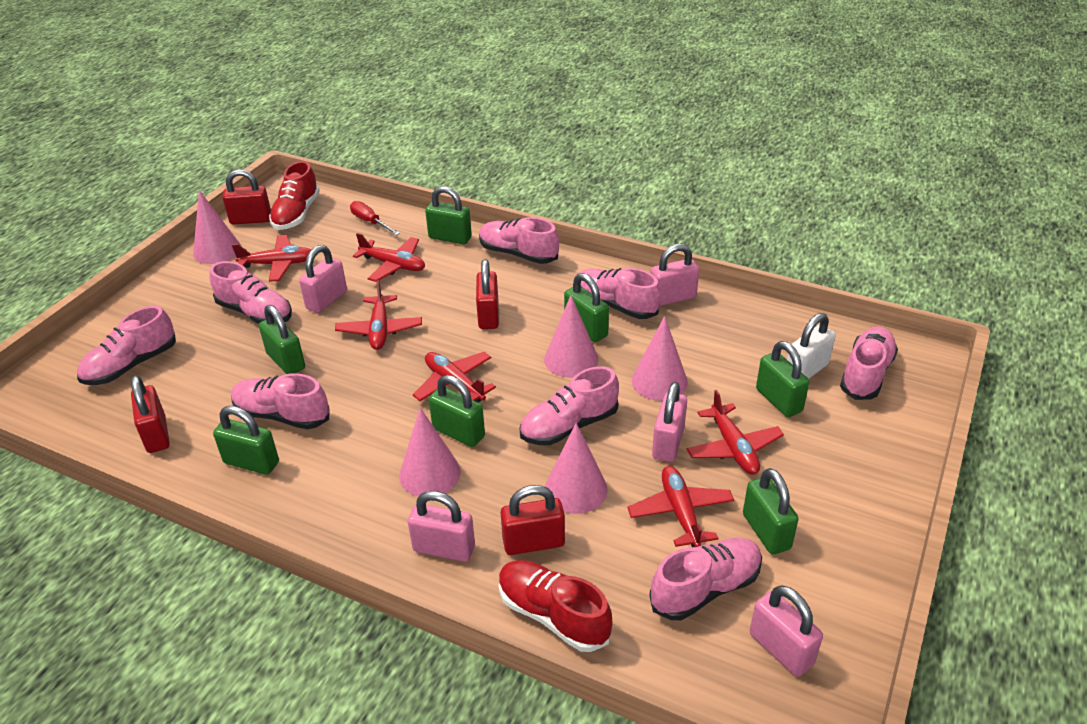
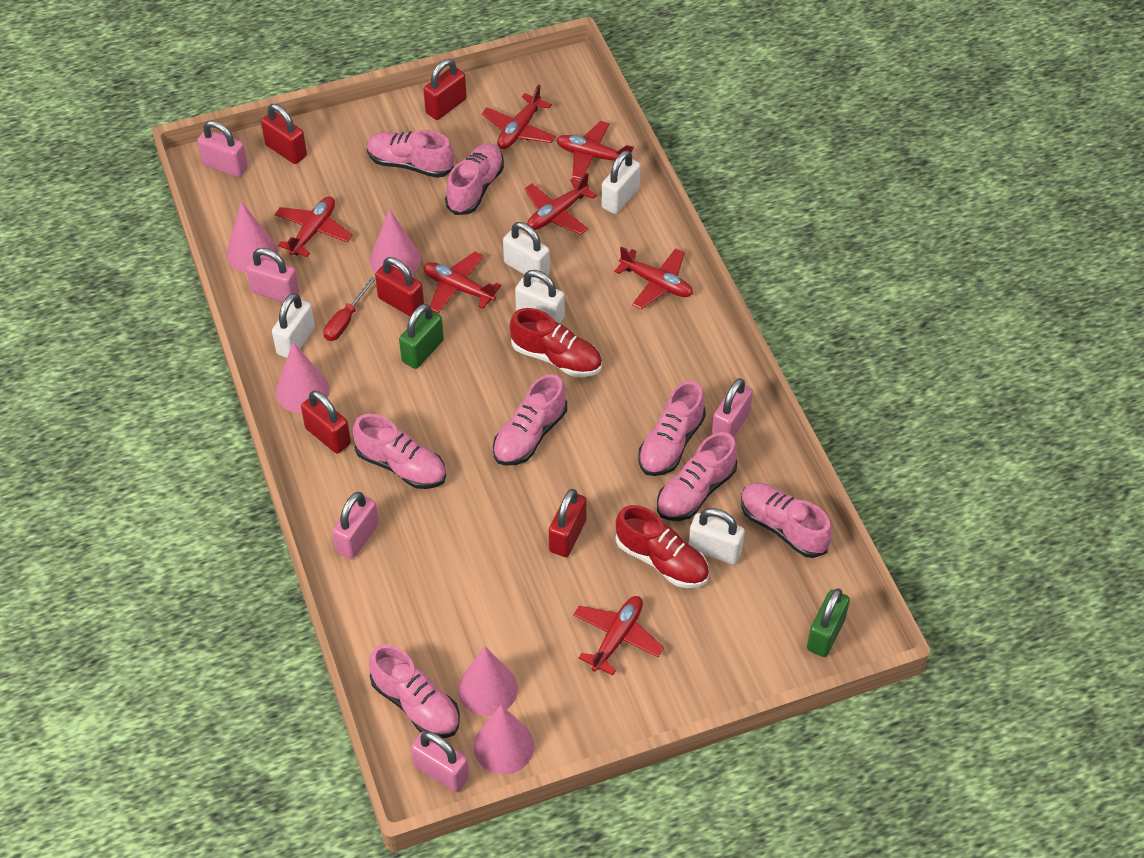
green padlock: 7 -> 2
red padlock: 4 -> 5
red plane: 6 -> 7
white padlock: 1 -> 5

